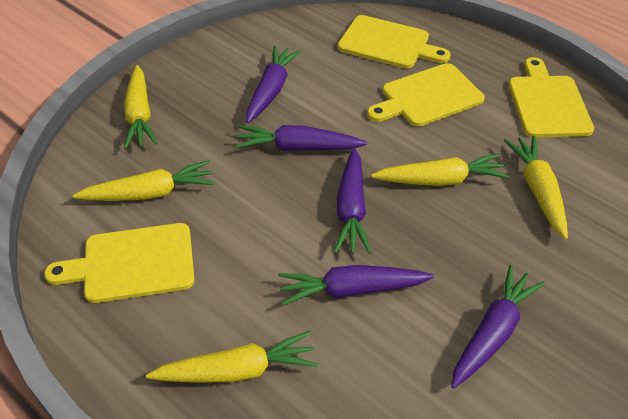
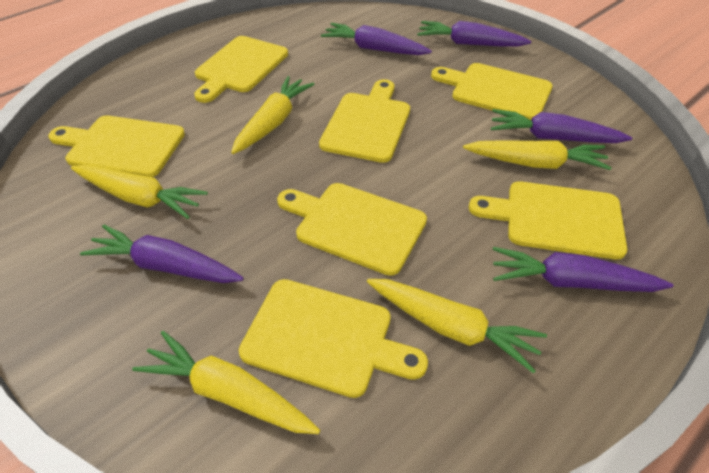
yellow cutting board: 4 -> 7

